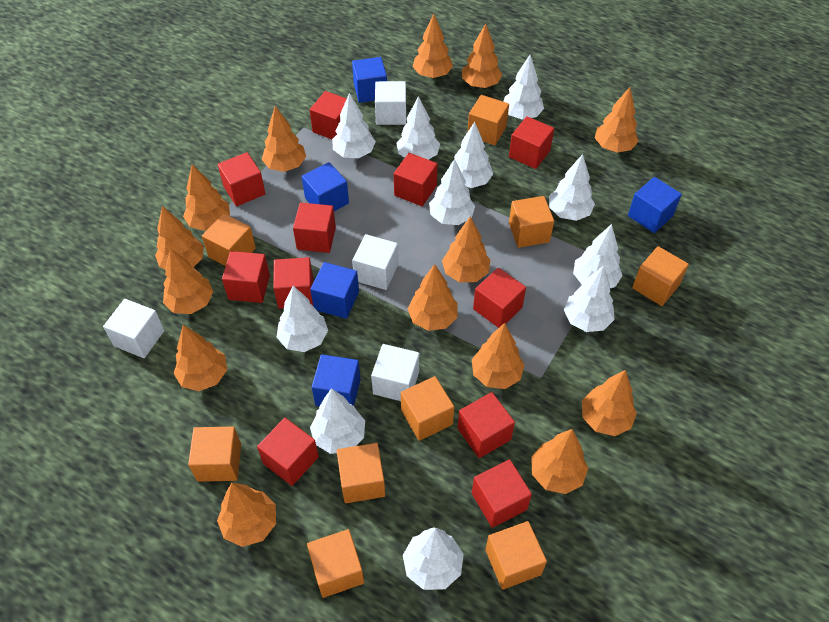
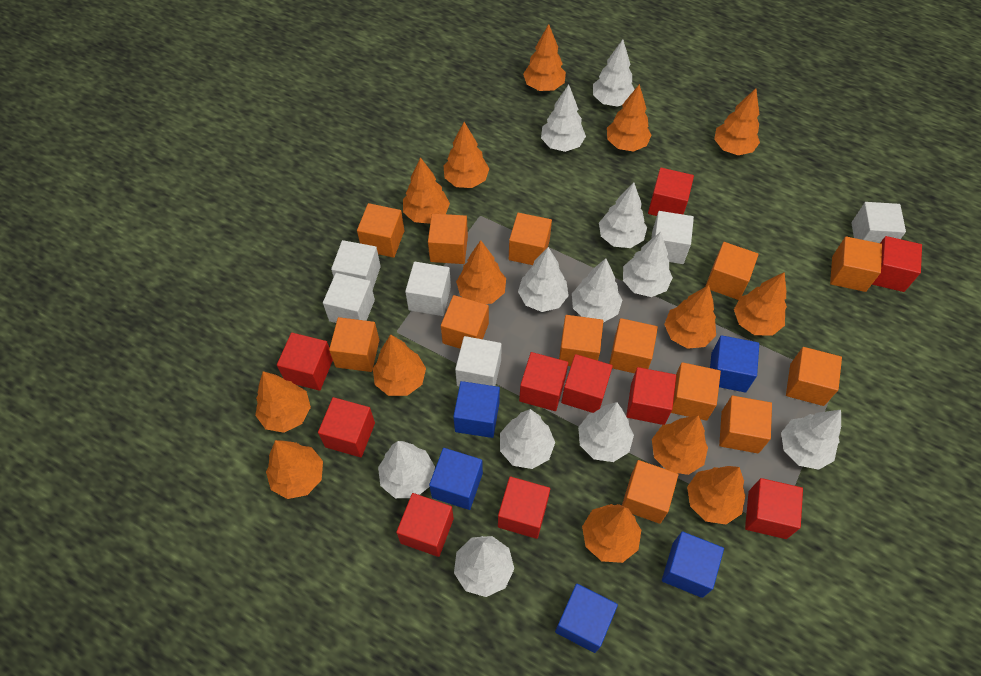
orange cube: 9 -> 13
red cube: 11 -> 10
white cube: 4 -> 6

